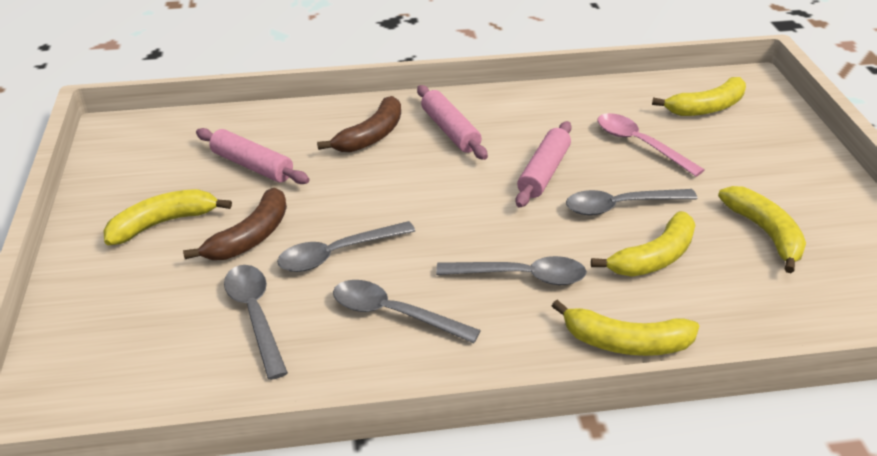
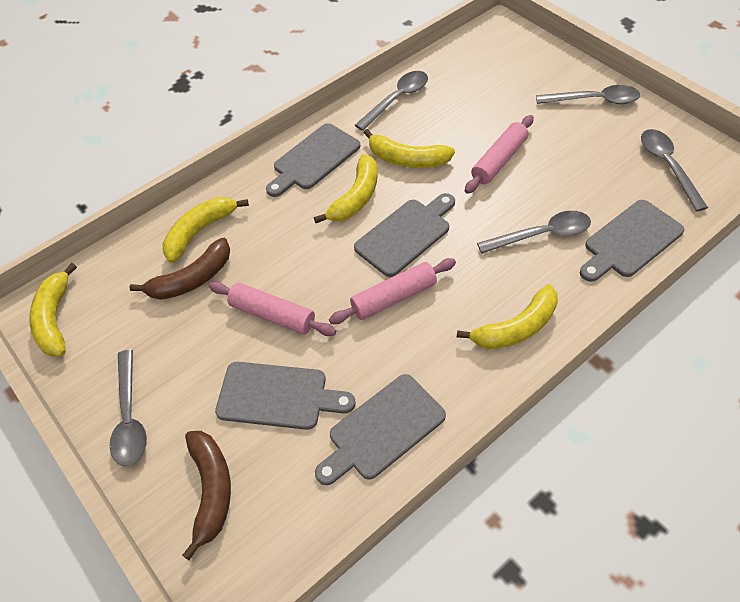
grey cutting board: 0 -> 5
pink spoon: 1 -> 0

